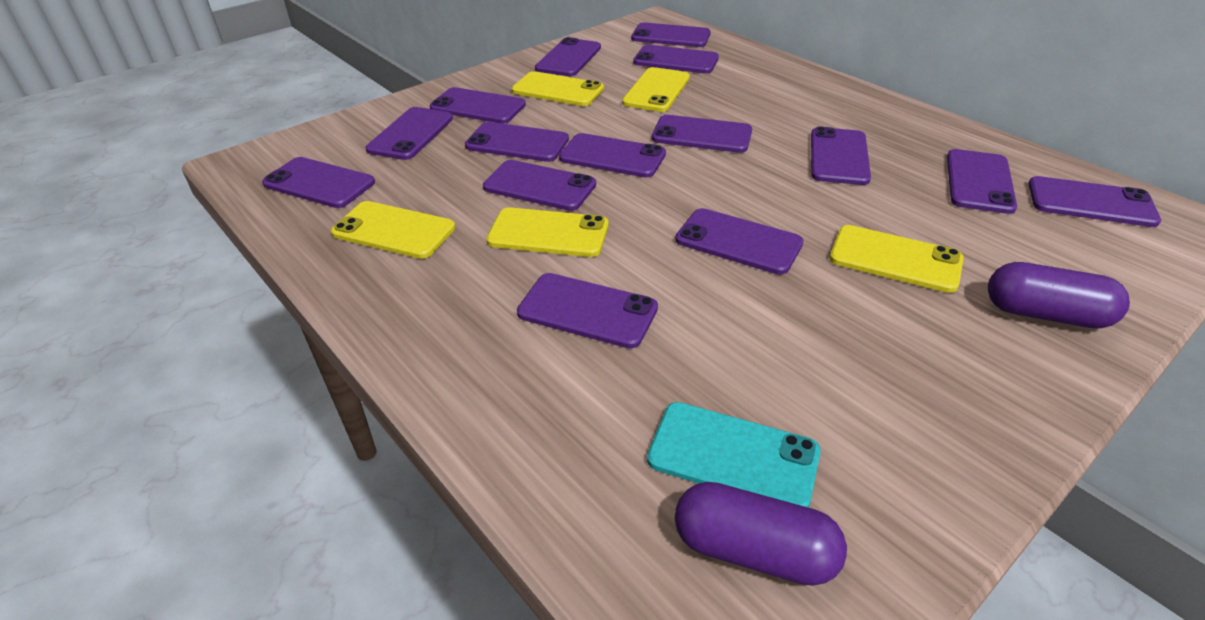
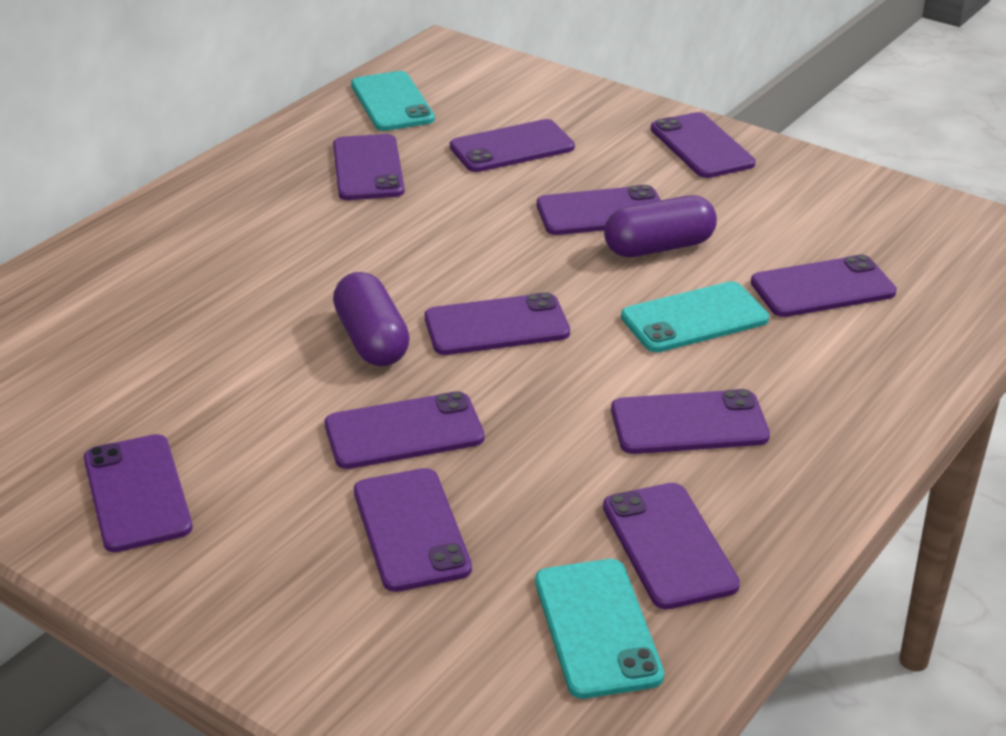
purple phone: 15 -> 11
turquoise phone: 1 -> 3
yellow phone: 5 -> 0

